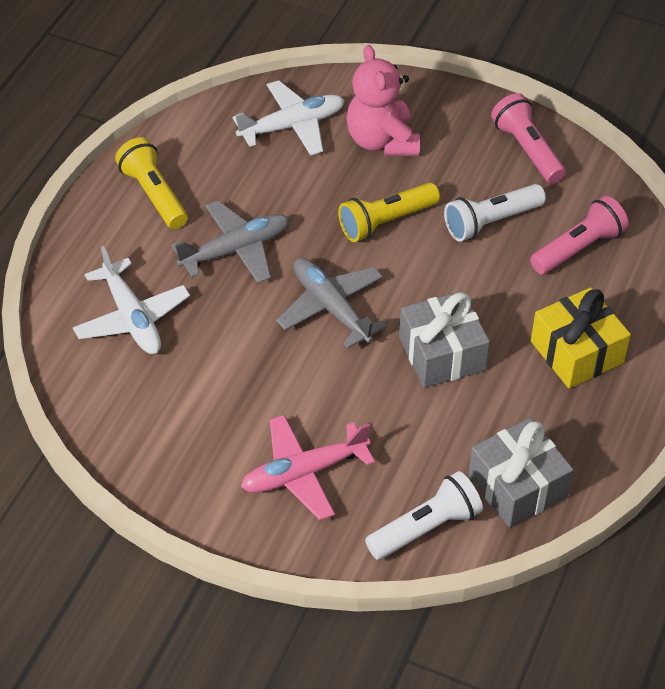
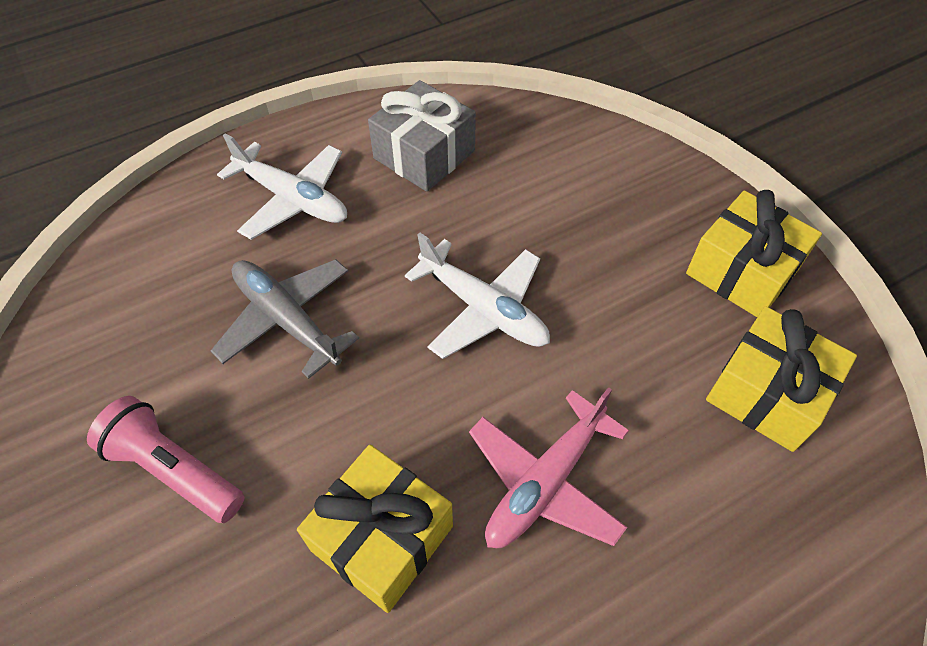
grey gift: 2 -> 1
grey plane: 2 -> 1
pink flashlight: 2 -> 1
pink teddy bear: 1 -> 0
white flashlight: 2 -> 0
yellow flashlight: 2 -> 0
yellow gift: 1 -> 3

